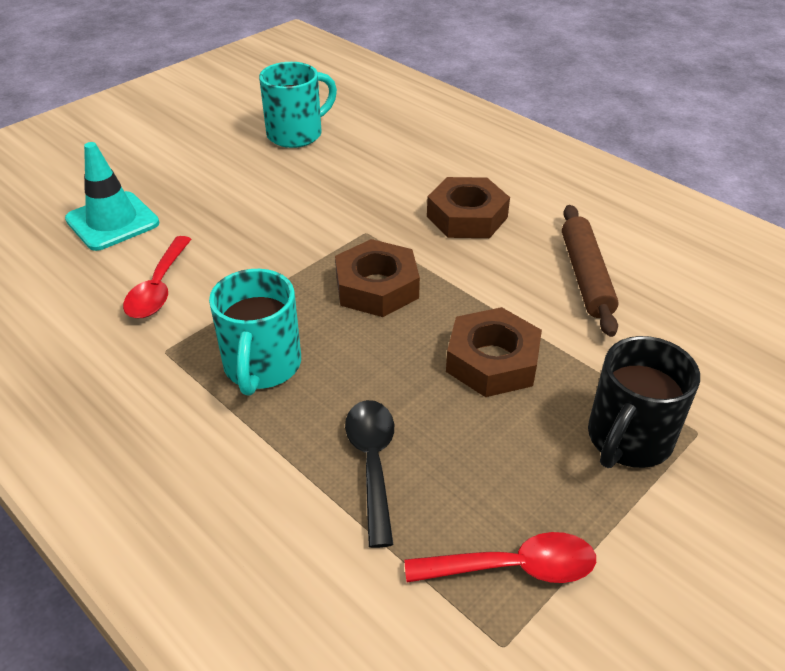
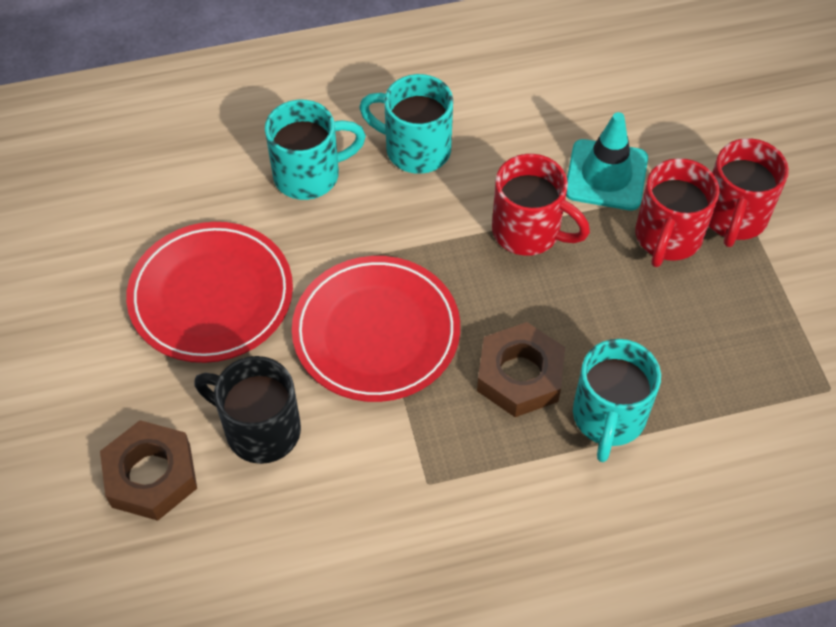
black spoon: 1 -> 0
brown nut: 3 -> 2
brown rolling pin: 1 -> 0
red mug: 0 -> 3
red plate: 0 -> 2
red spoon: 2 -> 0
turquoise mug: 2 -> 3

